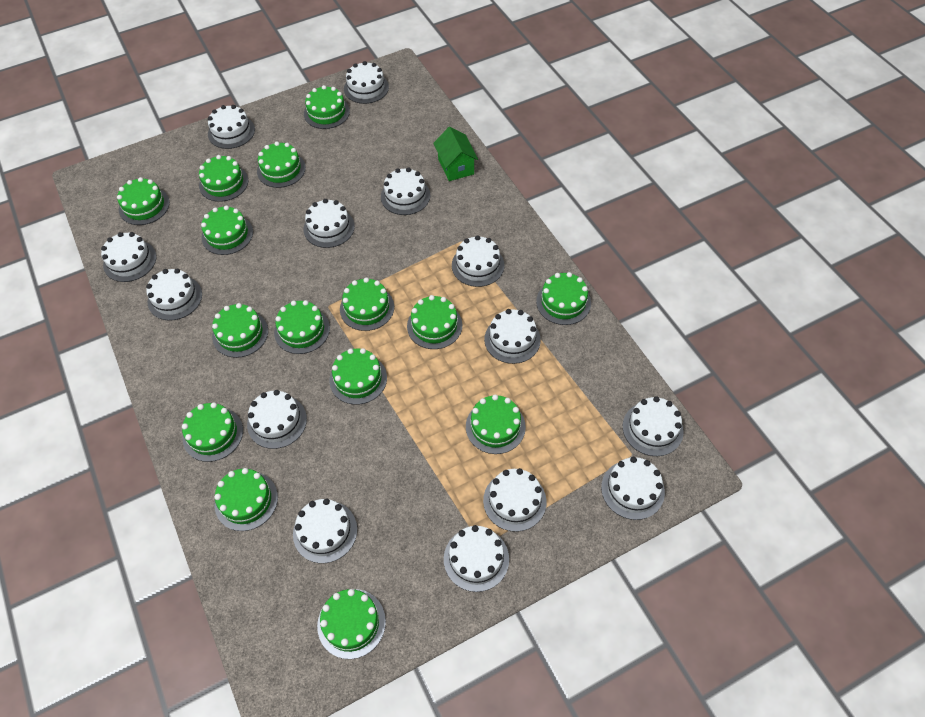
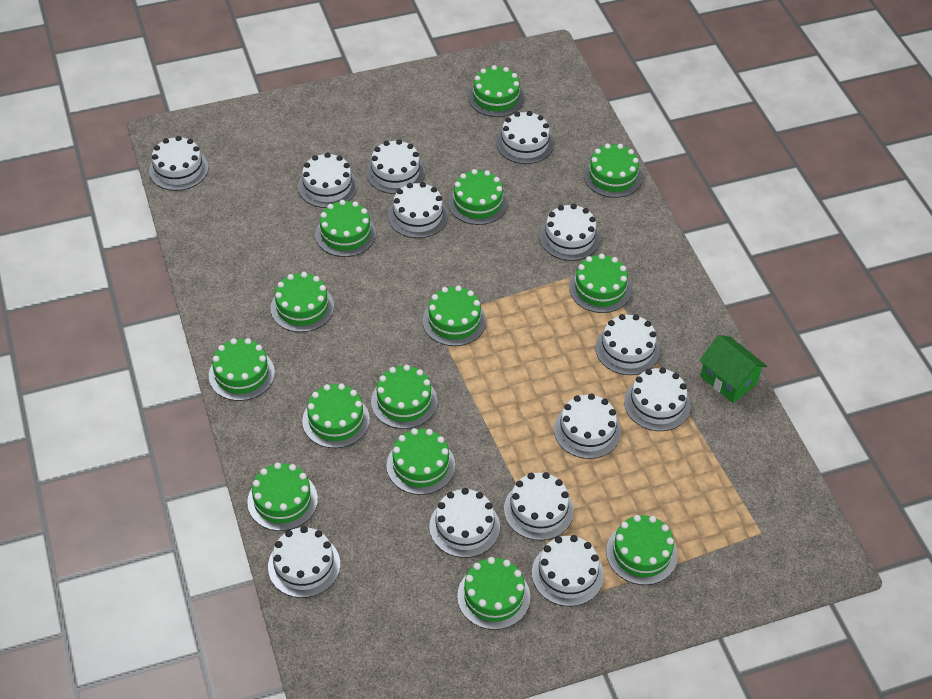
green cake: 15 -> 14
white cake: 14 -> 13

